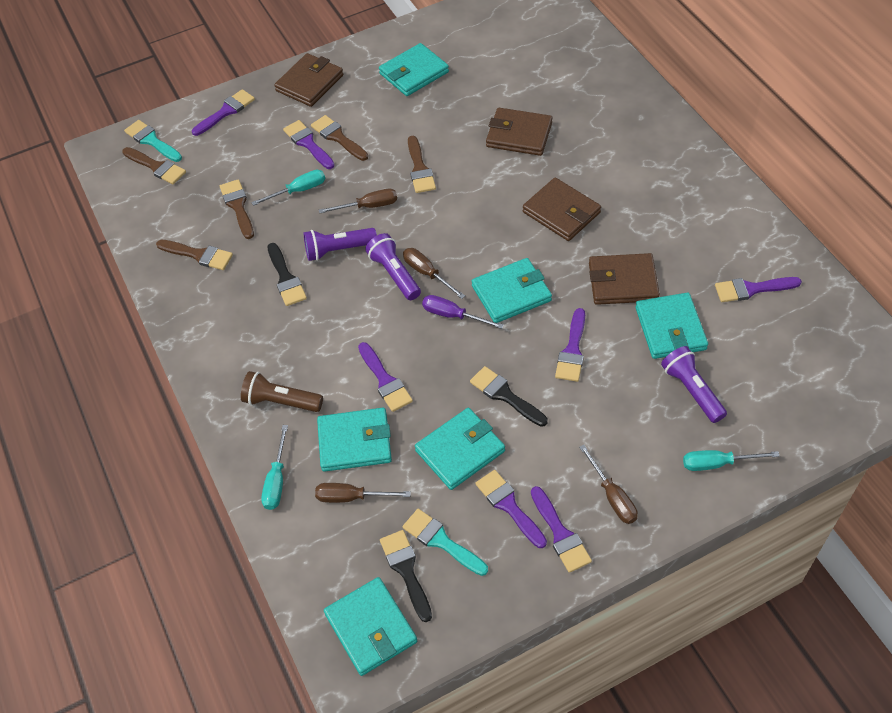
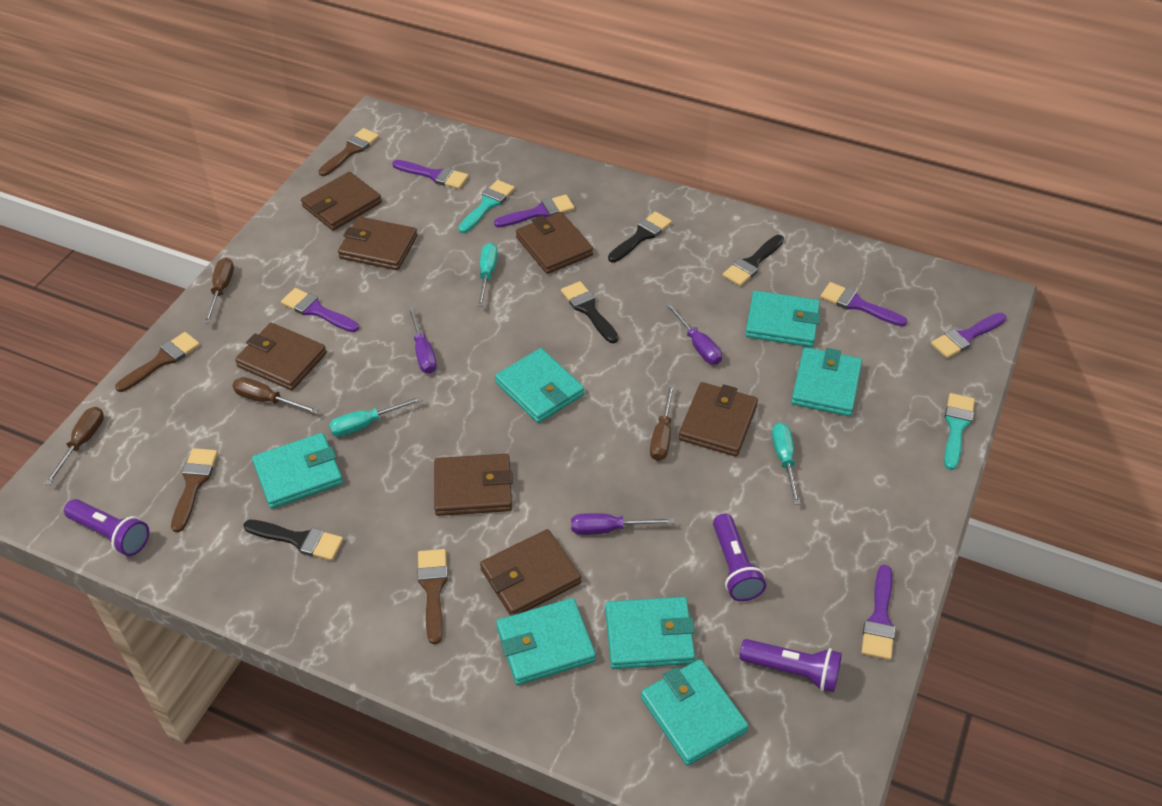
black brush: 3 -> 4
brown brush: 5 -> 4
brown flashlight: 1 -> 0
brown wallet: 4 -> 7
purple brush: 7 -> 6
purple screwdriver: 1 -> 3
turquoise wallet: 6 -> 7

